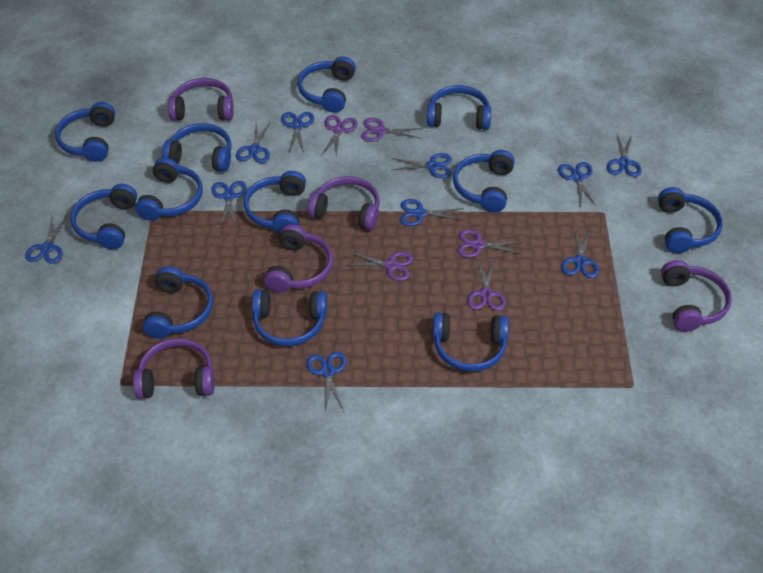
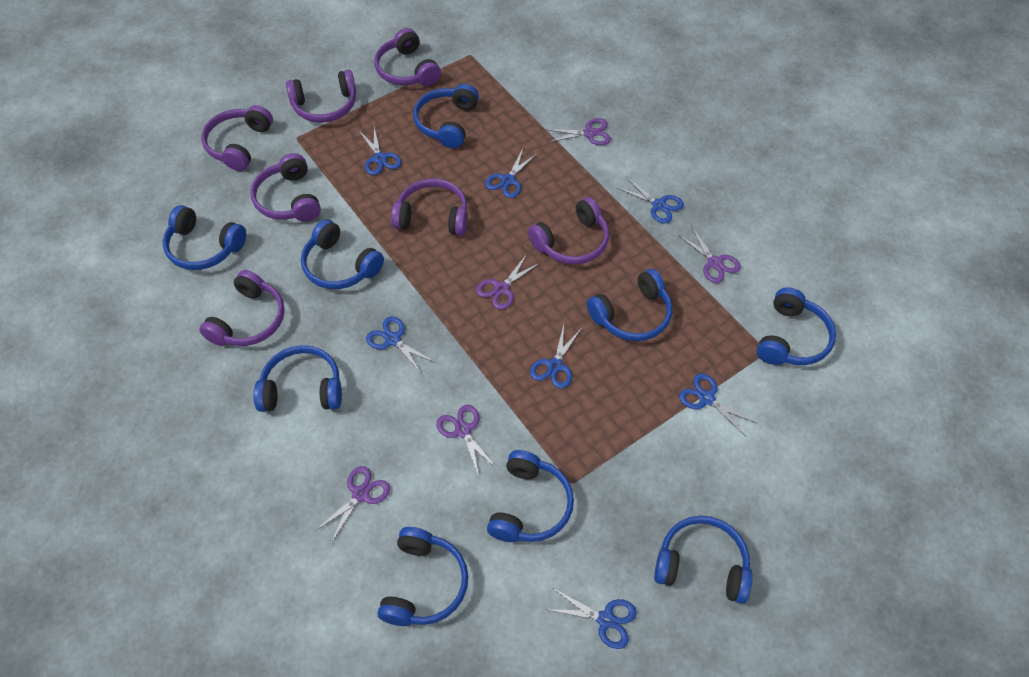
blue headphones: 12 -> 9
blue scissors: 10 -> 7
purple headphones: 5 -> 7

